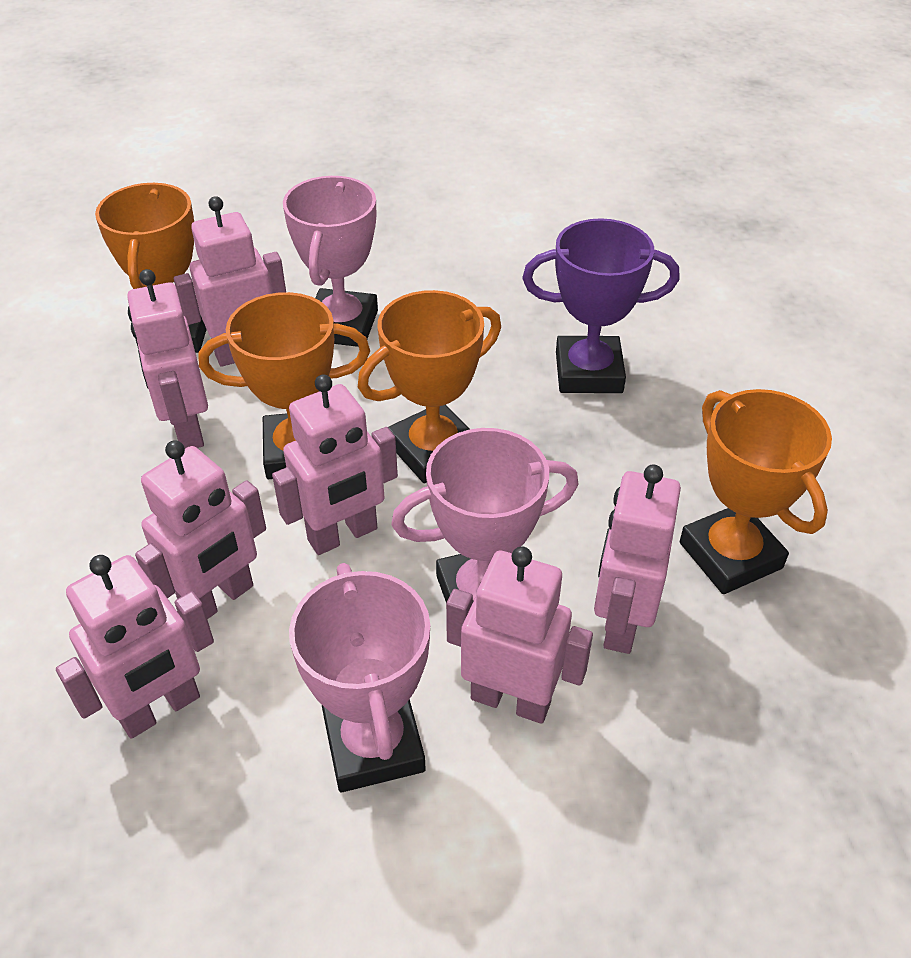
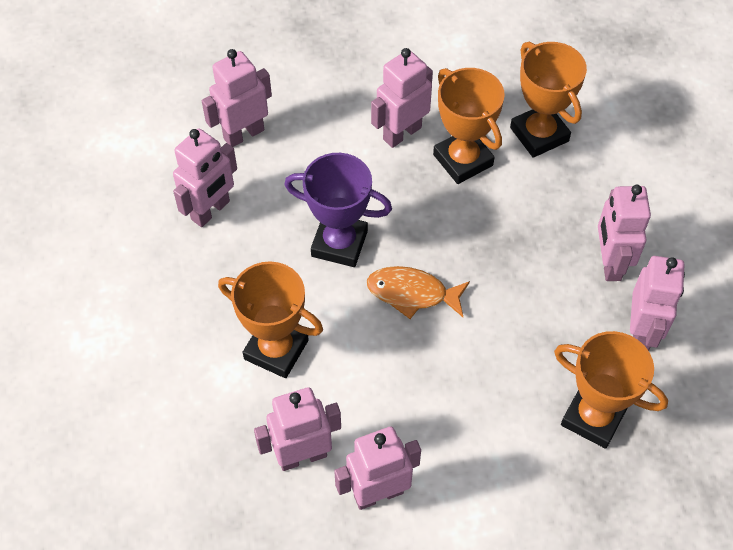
orange fish: 0 -> 1
pink trophy: 3 -> 0

